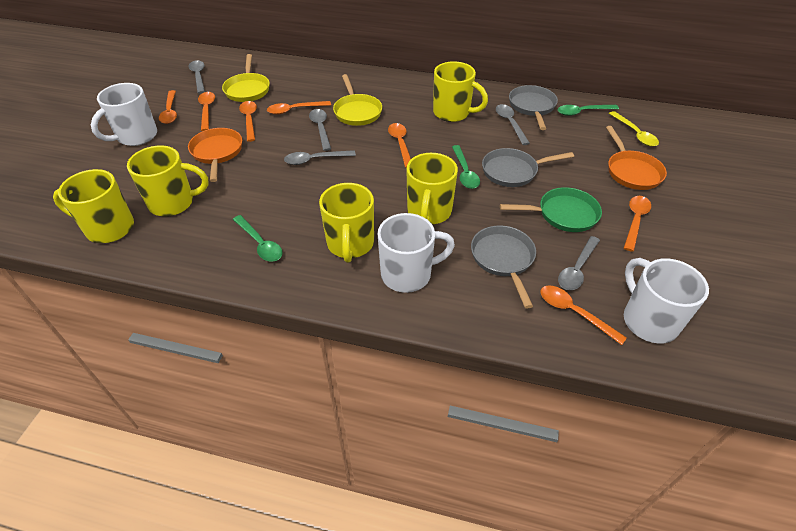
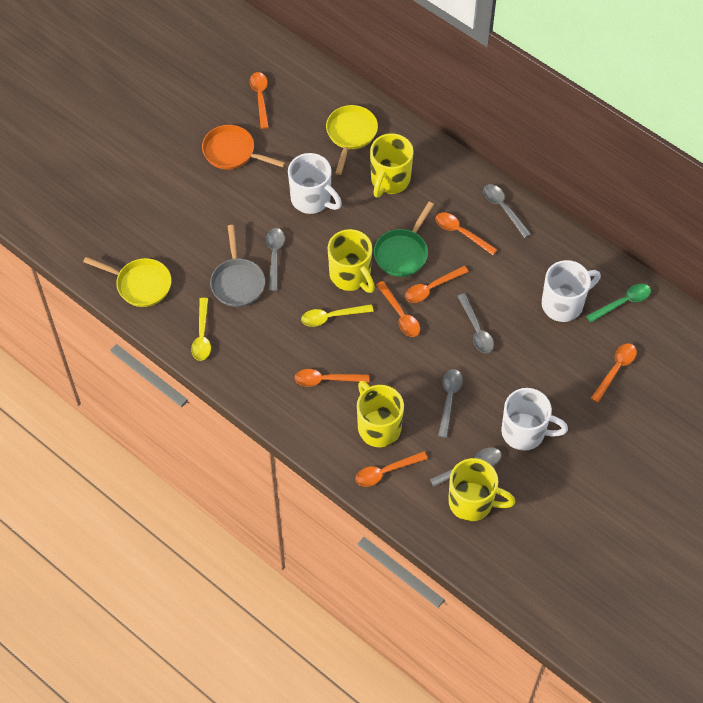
green spoon: 3 -> 1
grey pan: 3 -> 1
orange pan: 2 -> 1
yellow mug: 5 -> 4
yellow spoon: 1 -> 2

